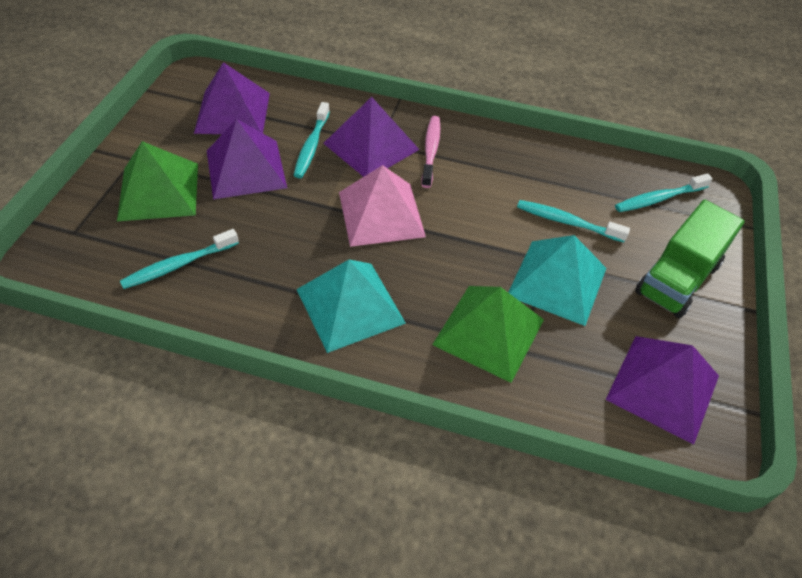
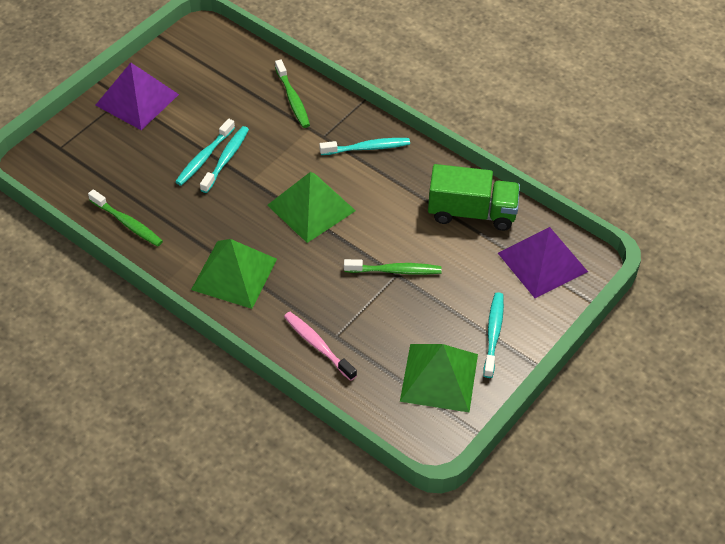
green pyramid: 2 -> 3
green toothbrush: 0 -> 3
pink pyramid: 1 -> 0
purple pyramid: 4 -> 2
turquoise pyramid: 2 -> 0

